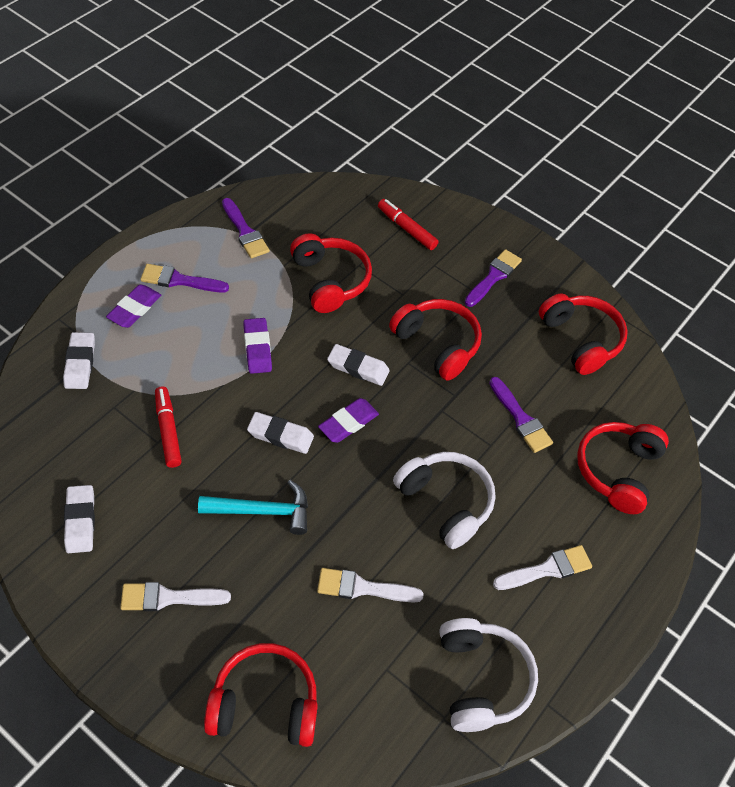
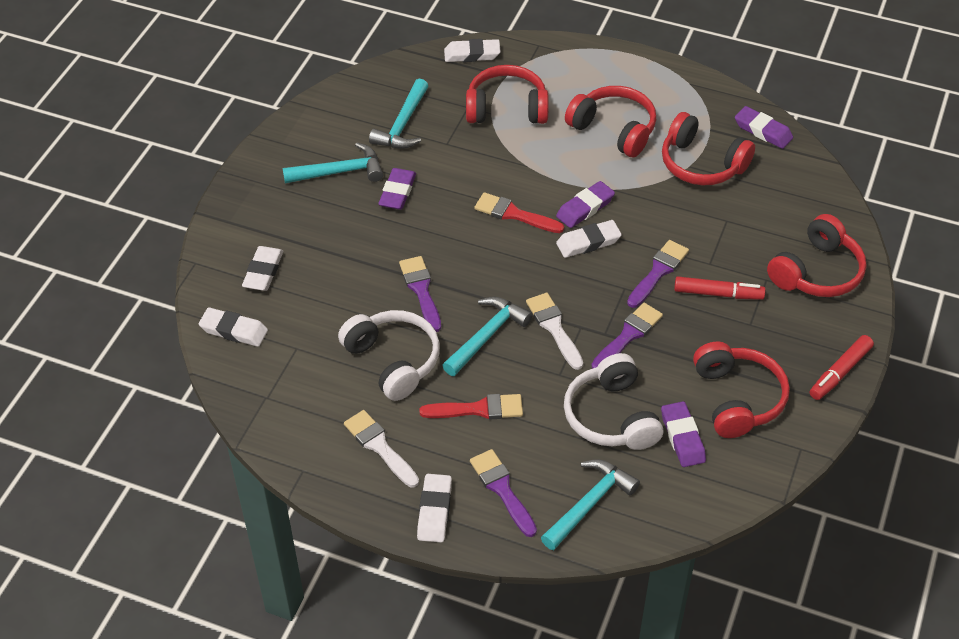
purple eraser: 3 -> 4
red brush: 0 -> 2
turquoise hammer: 1 -> 4
white brush: 3 -> 2
white eraser: 4 -> 5

